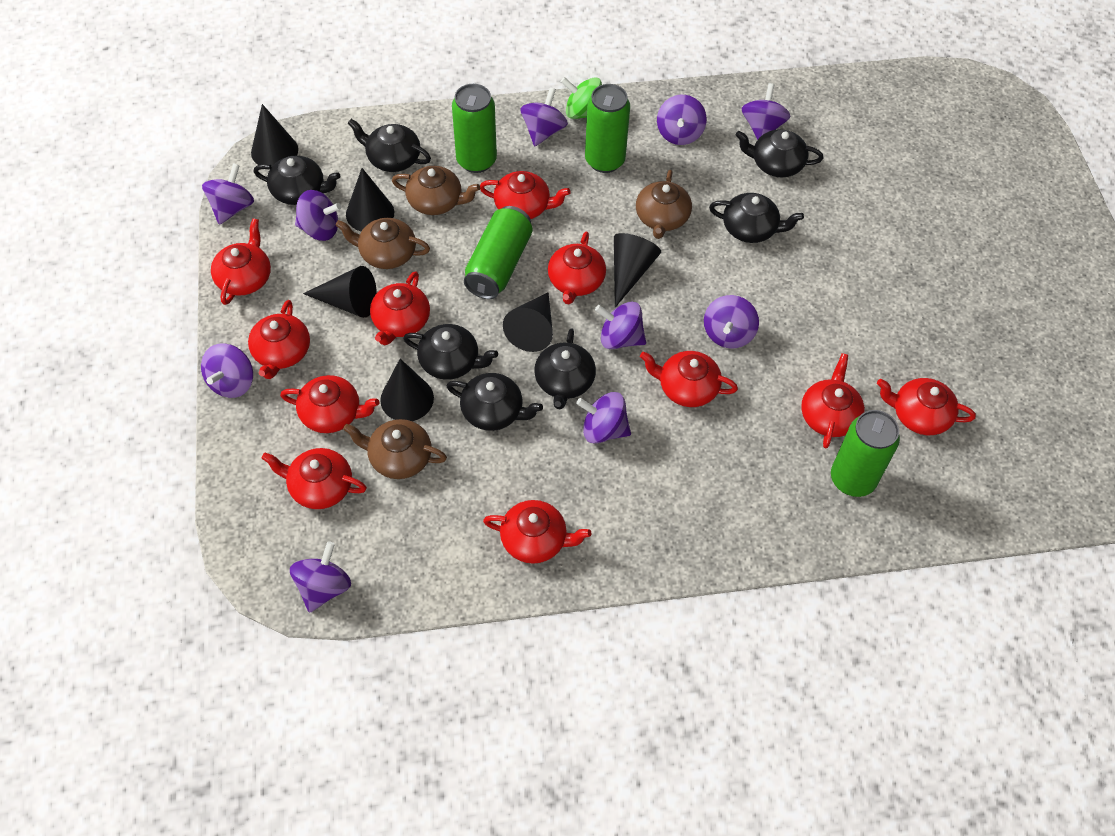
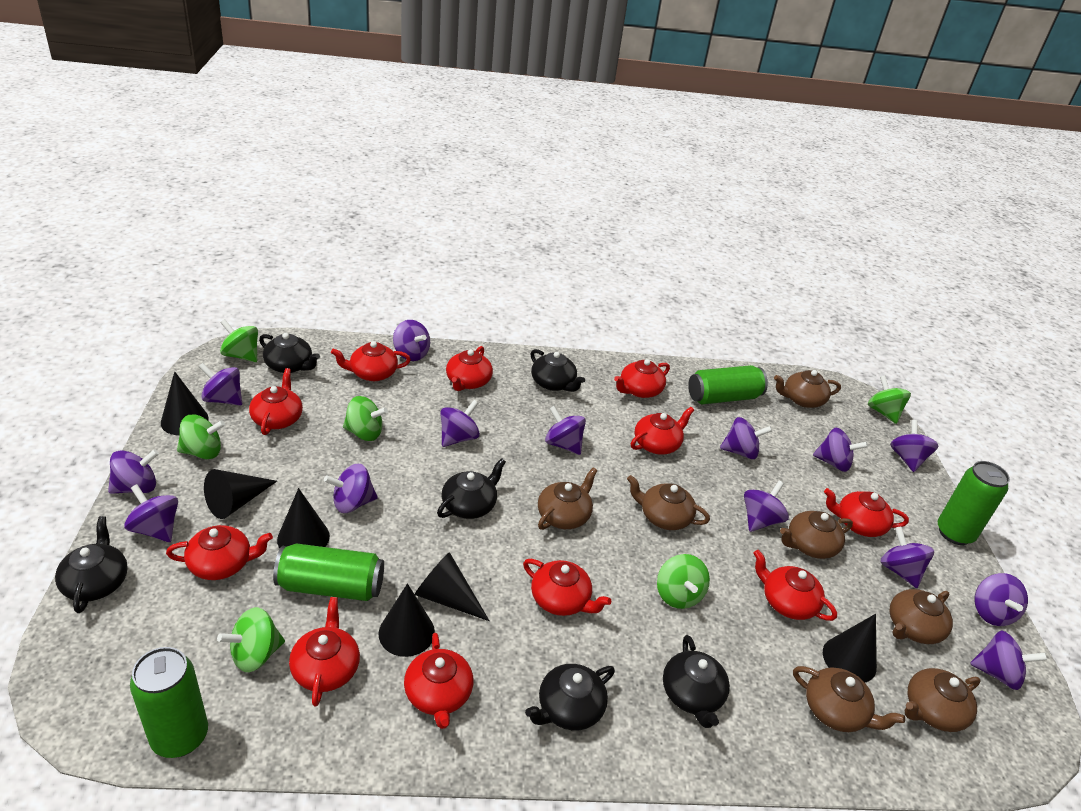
black teapot: 7 -> 6
brown teapot: 4 -> 7
green spinning top: 1 -> 6
purple spinning top: 10 -> 14

